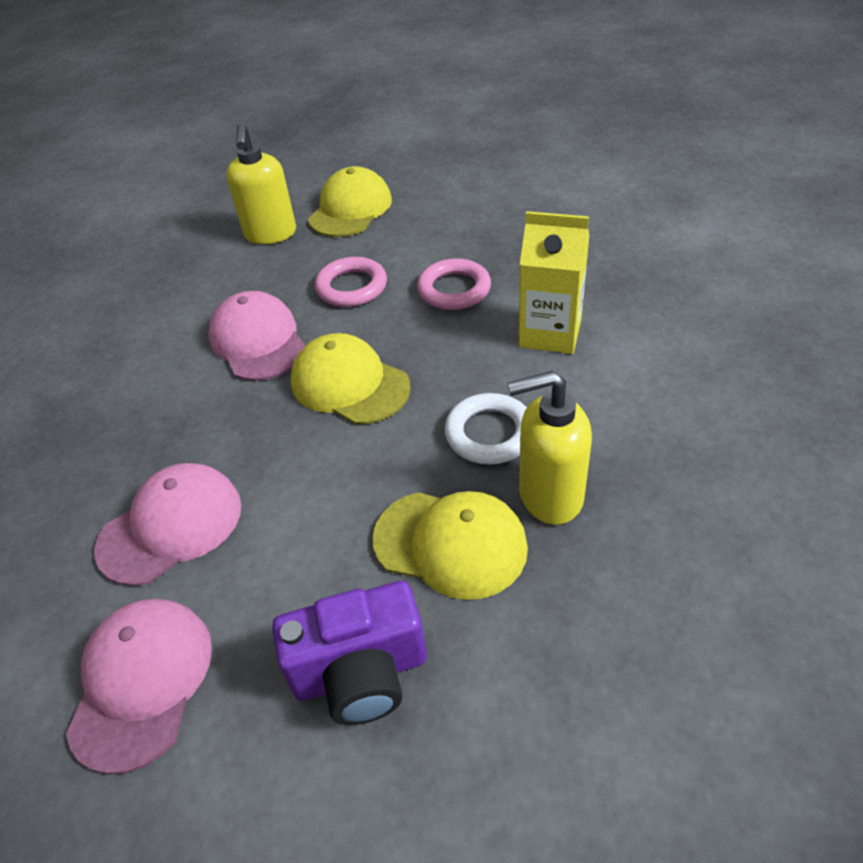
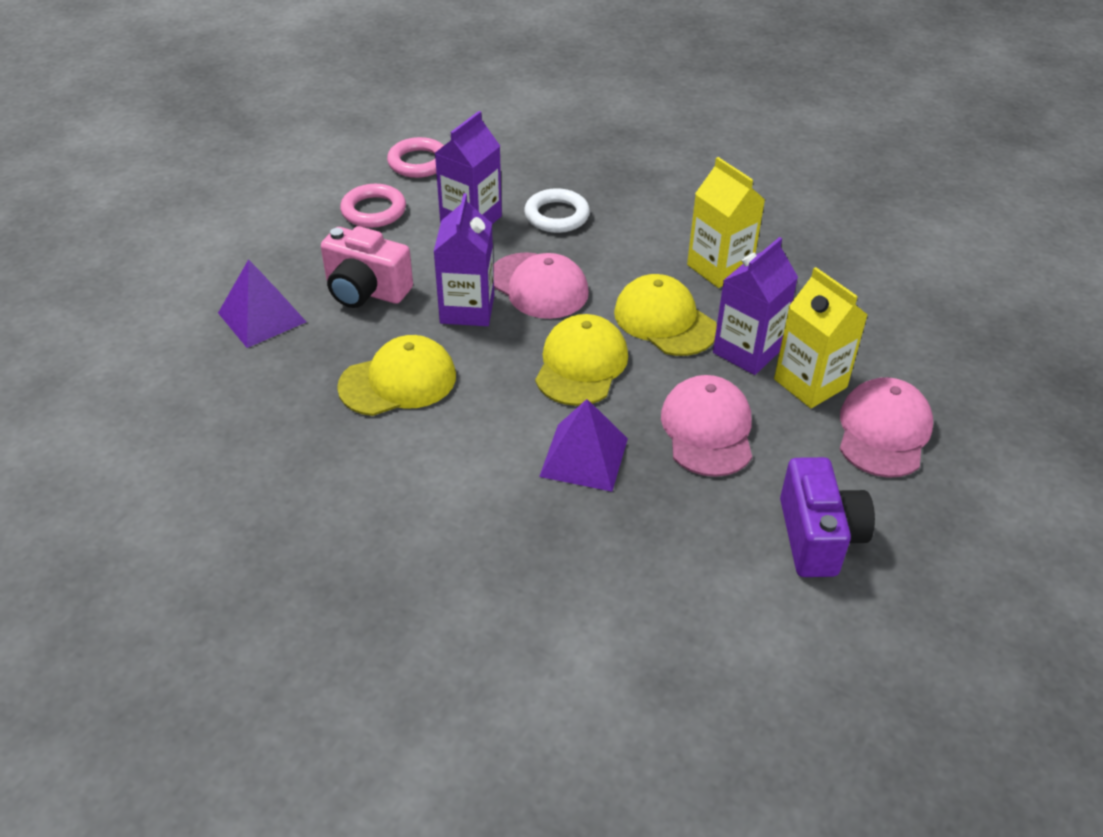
pink camera: 0 -> 1
purple carton: 0 -> 3
purple pyramid: 0 -> 2
yellow carton: 1 -> 2
yellow soap dispenser: 2 -> 0

